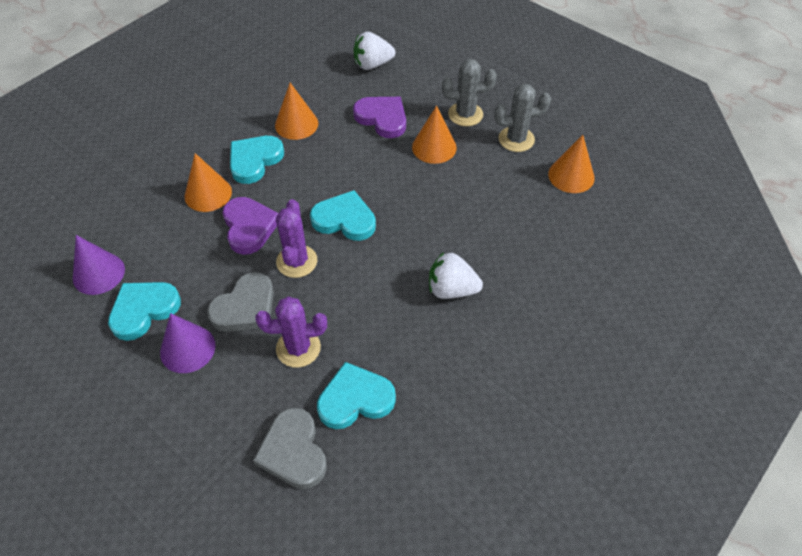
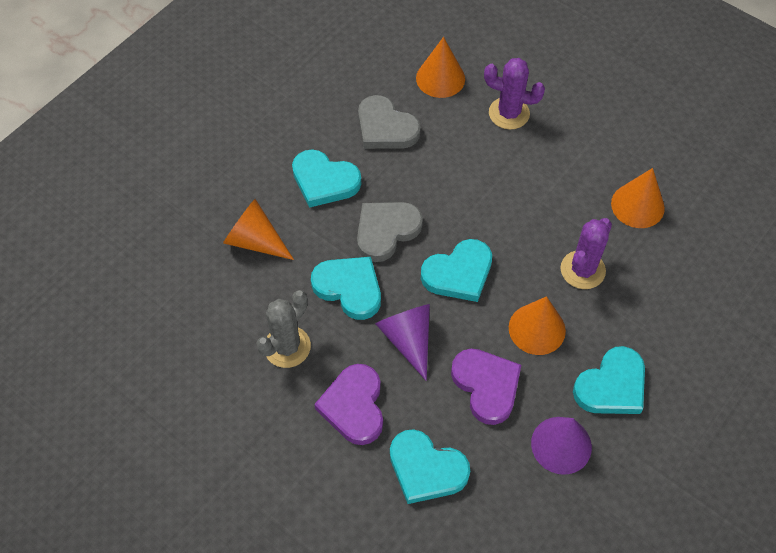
grey cactus: 2 -> 1
turquoise heart: 4 -> 5
white strawberry: 2 -> 0

